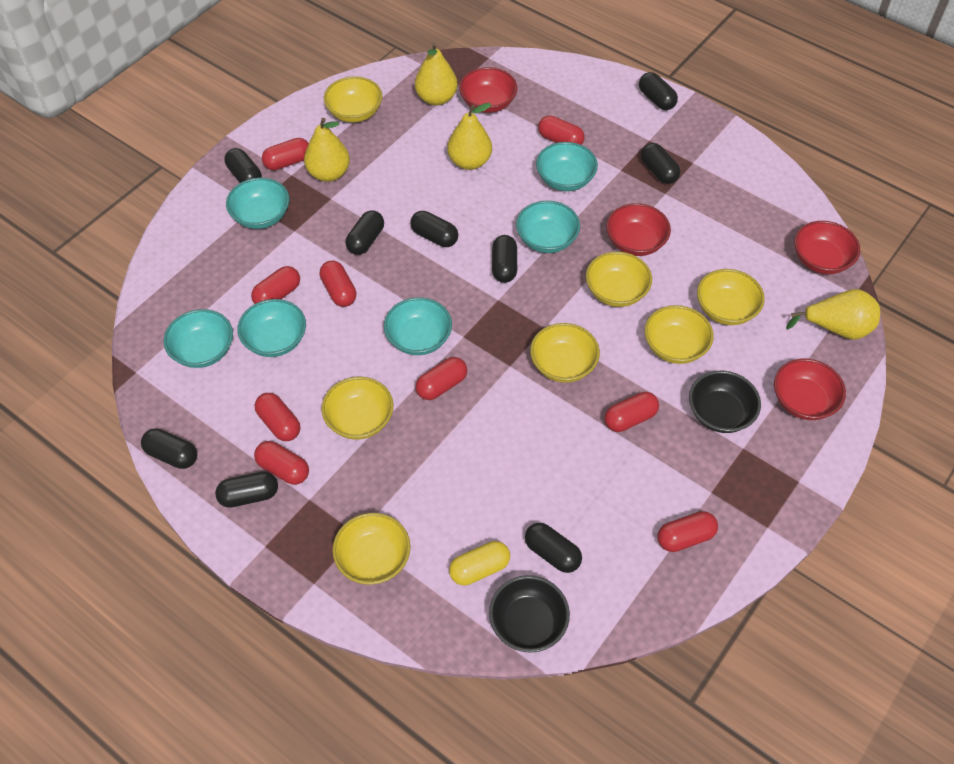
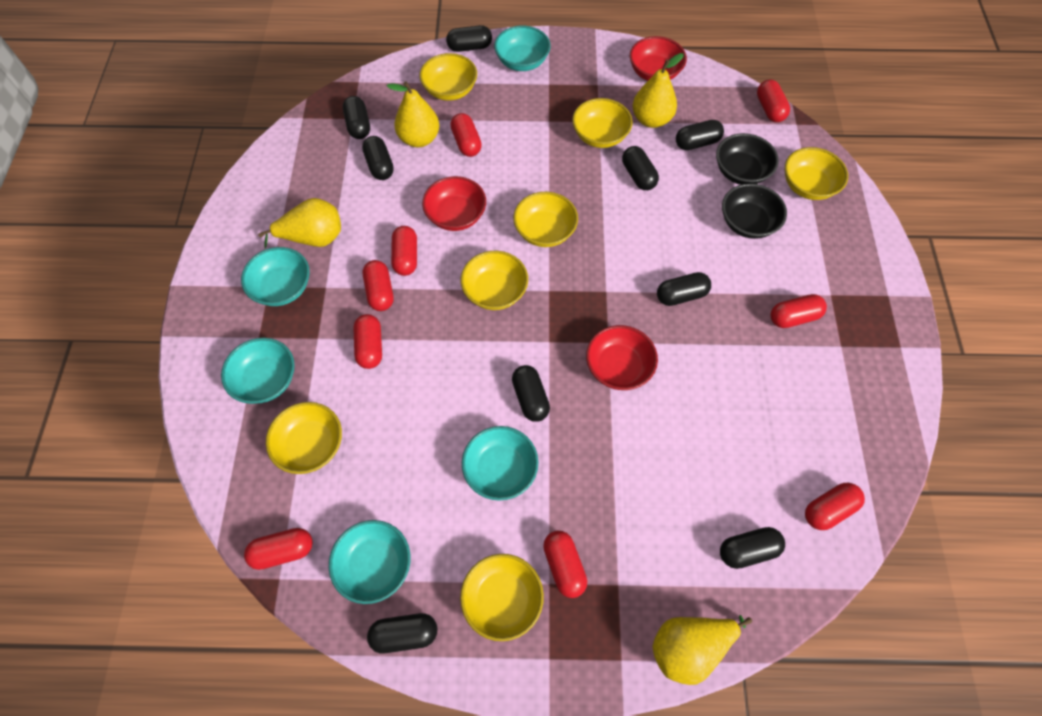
red bowl: 4 -> 3
turquoise bowl: 6 -> 5
yellow capsule: 1 -> 0

